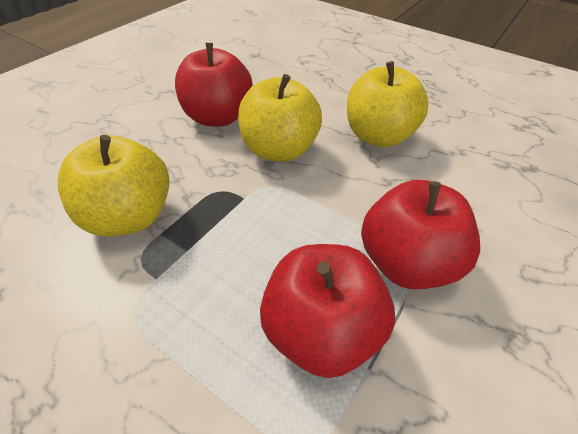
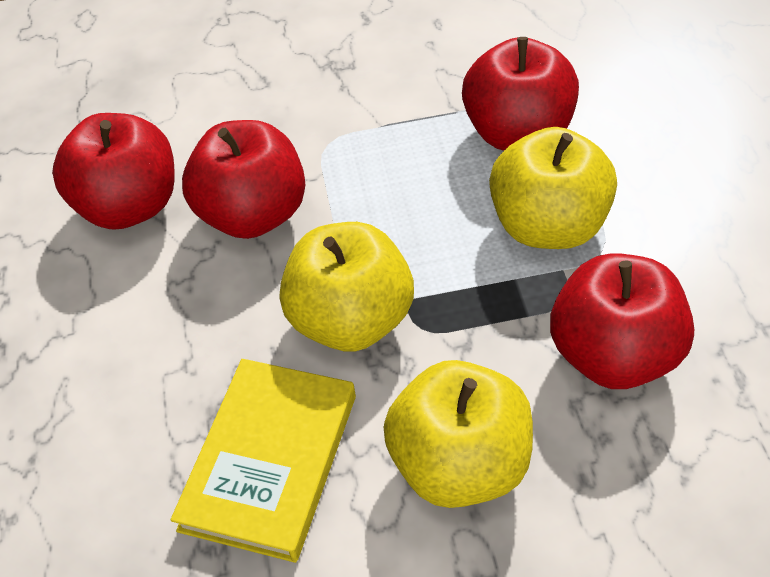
red apple: 3 -> 4
yellow book: 0 -> 1

